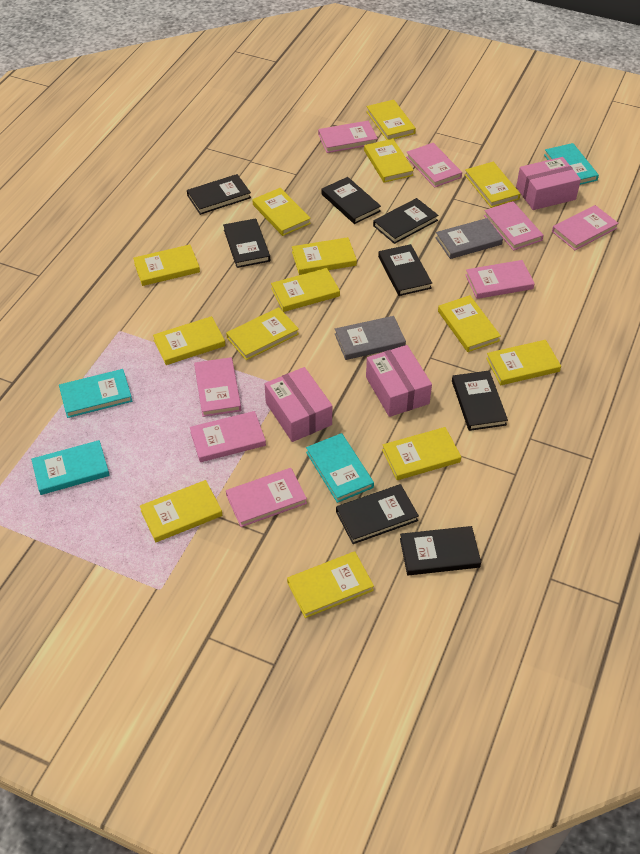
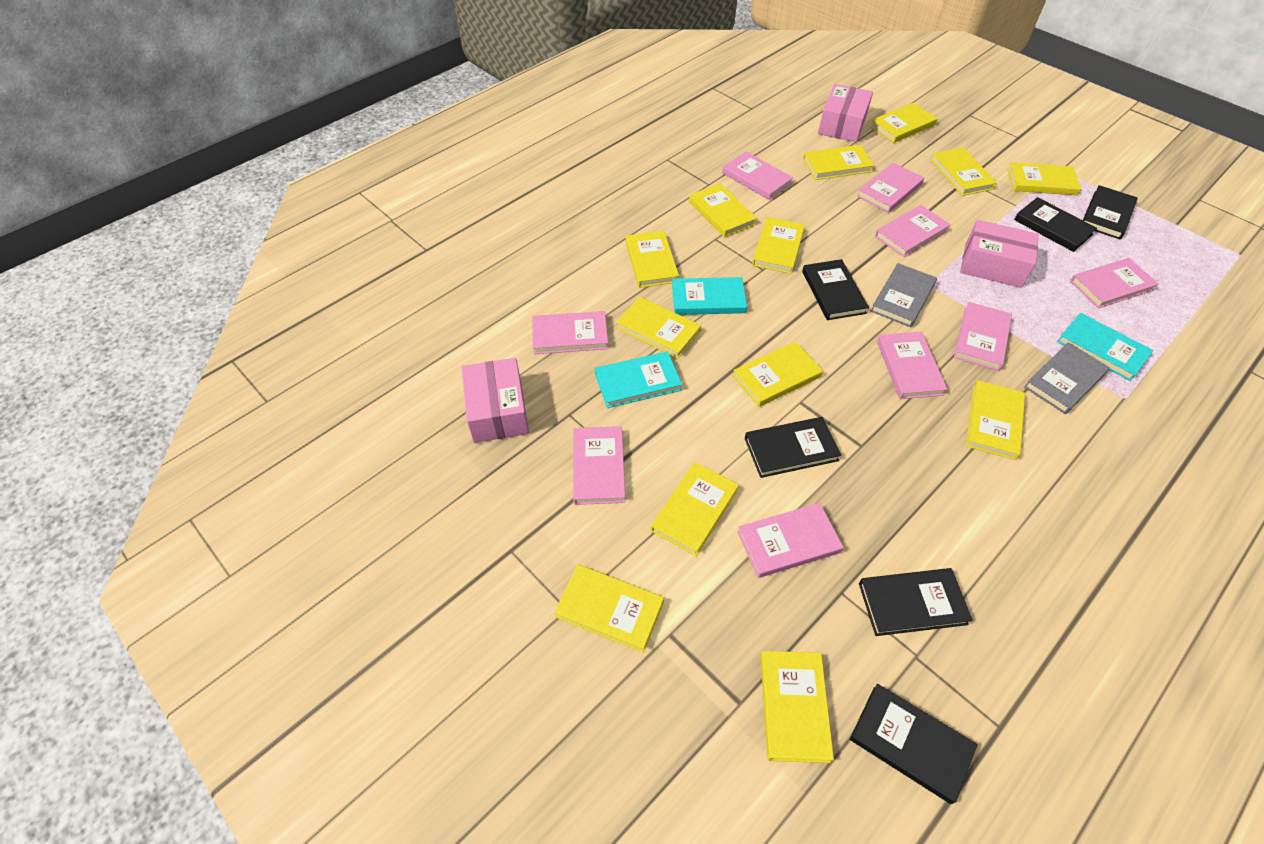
black book: 8 -> 6
pink book: 8 -> 9
turquoise book: 4 -> 3
yellow book: 14 -> 13

